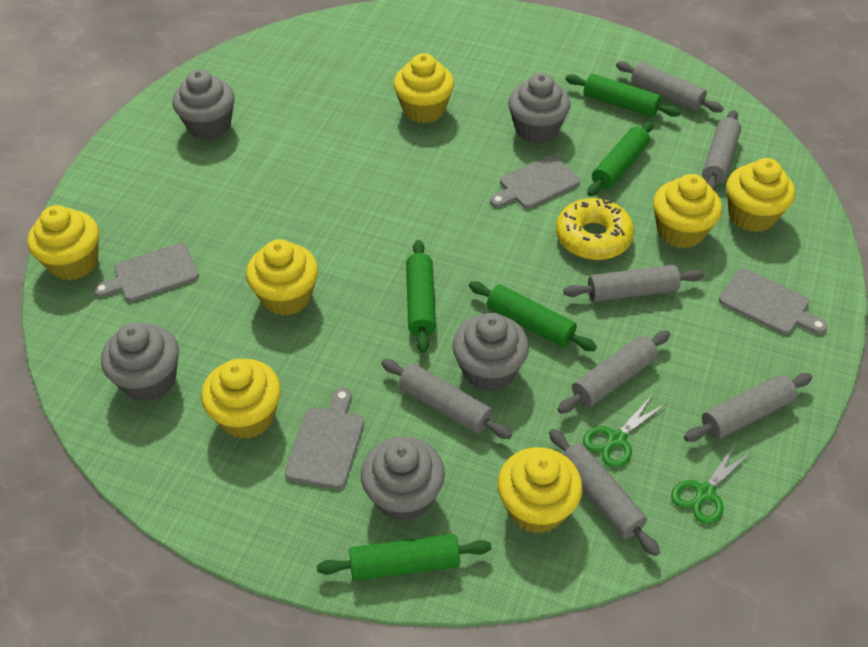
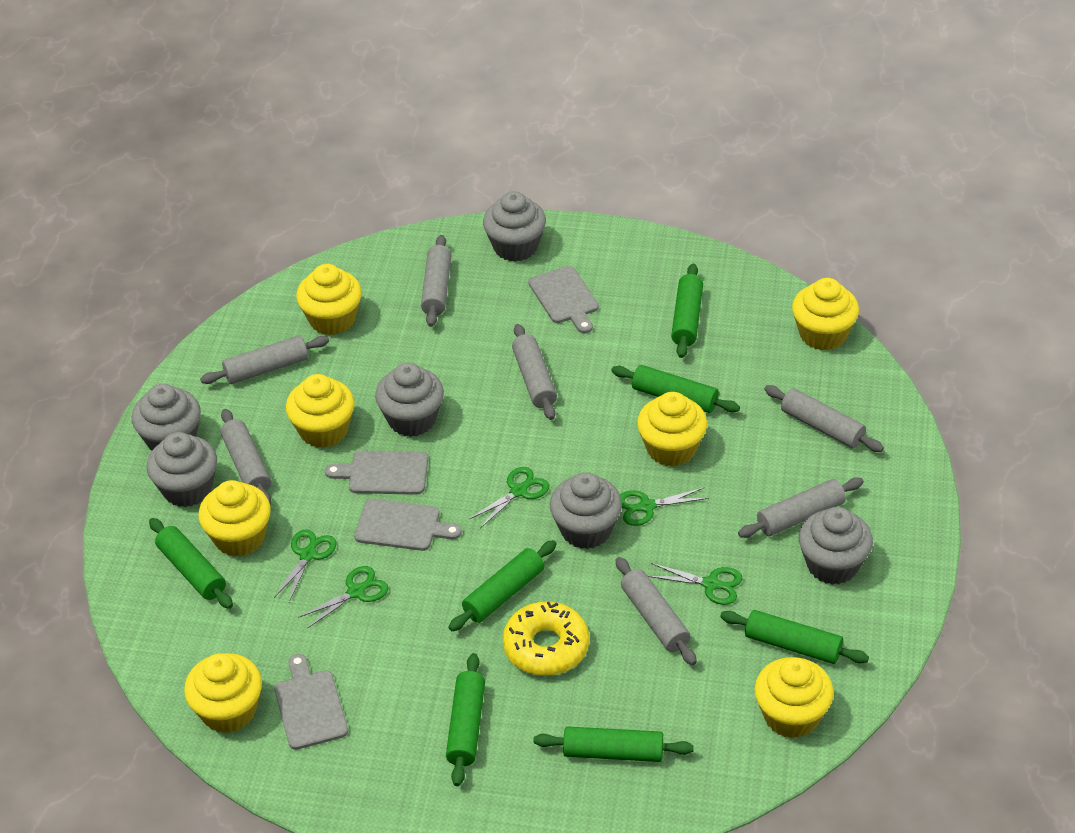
green rolling pin: 5 -> 7
green scissors: 2 -> 5
grey cupcake: 5 -> 6

